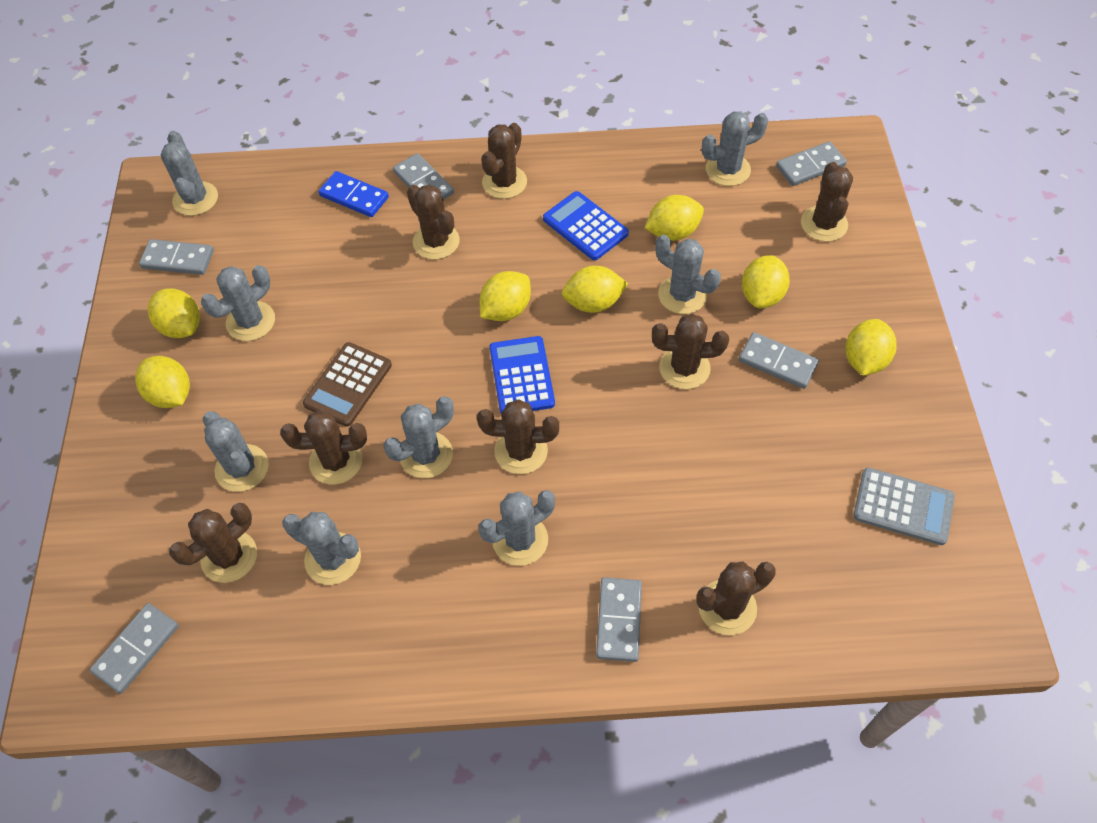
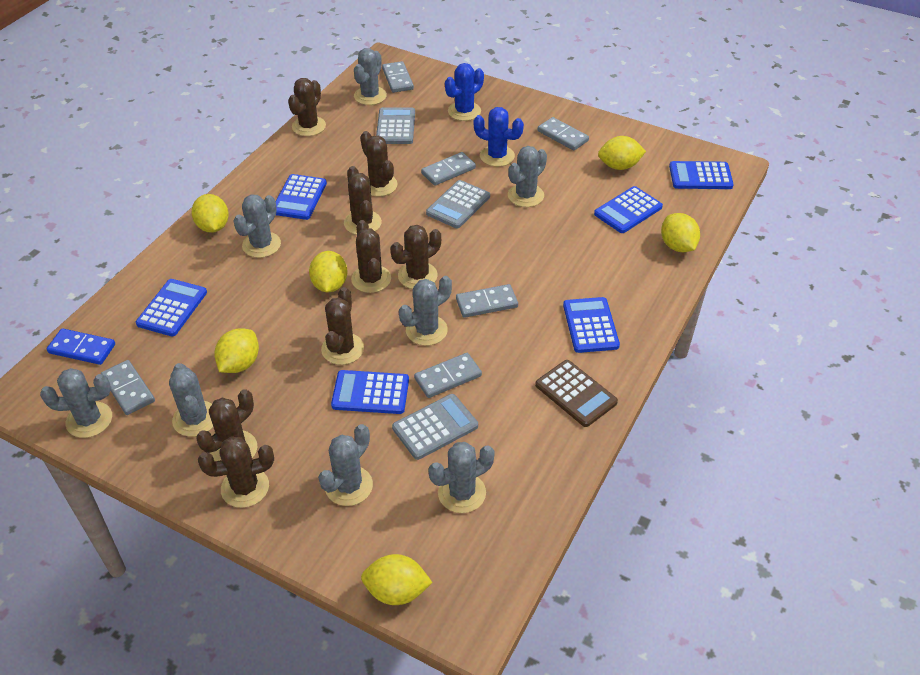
blue cactus: 0 -> 2
blue calculator: 2 -> 6
grey calculator: 1 -> 3
yellow lemon: 7 -> 6

